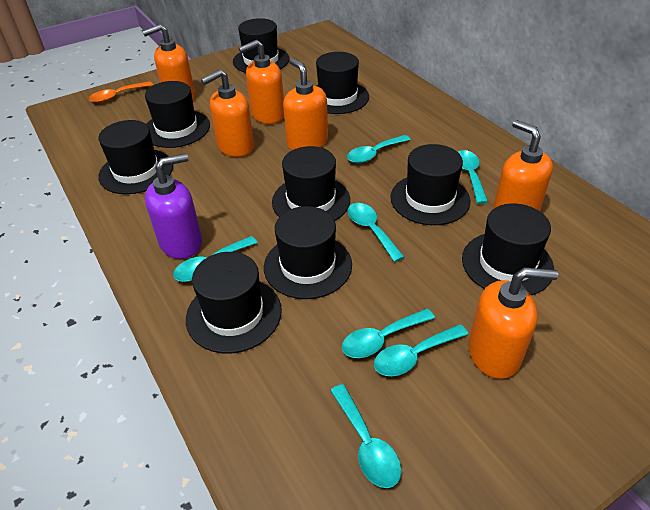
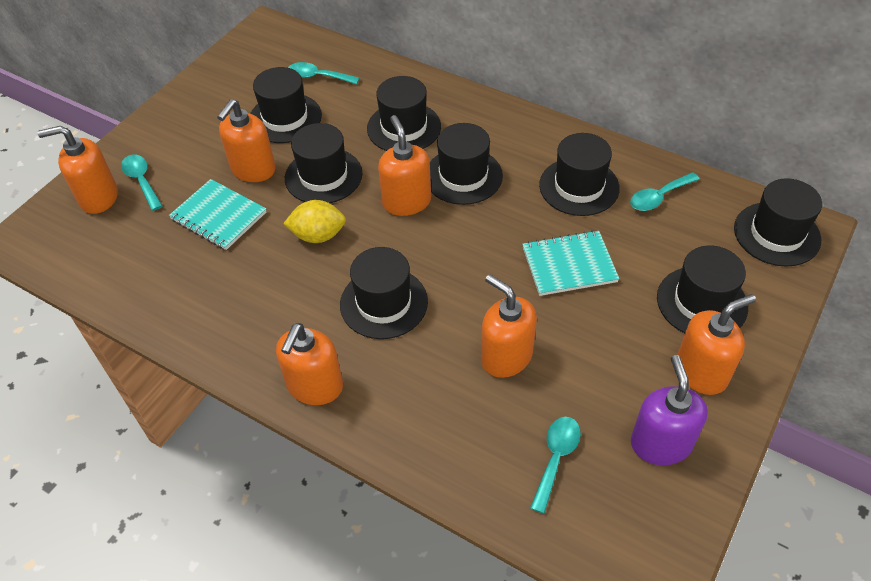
black hat: 9 -> 8
orange spoon: 1 -> 0
turquoise notebook: 0 -> 2
turquoise spoon: 7 -> 4
yellow lemon: 0 -> 1

